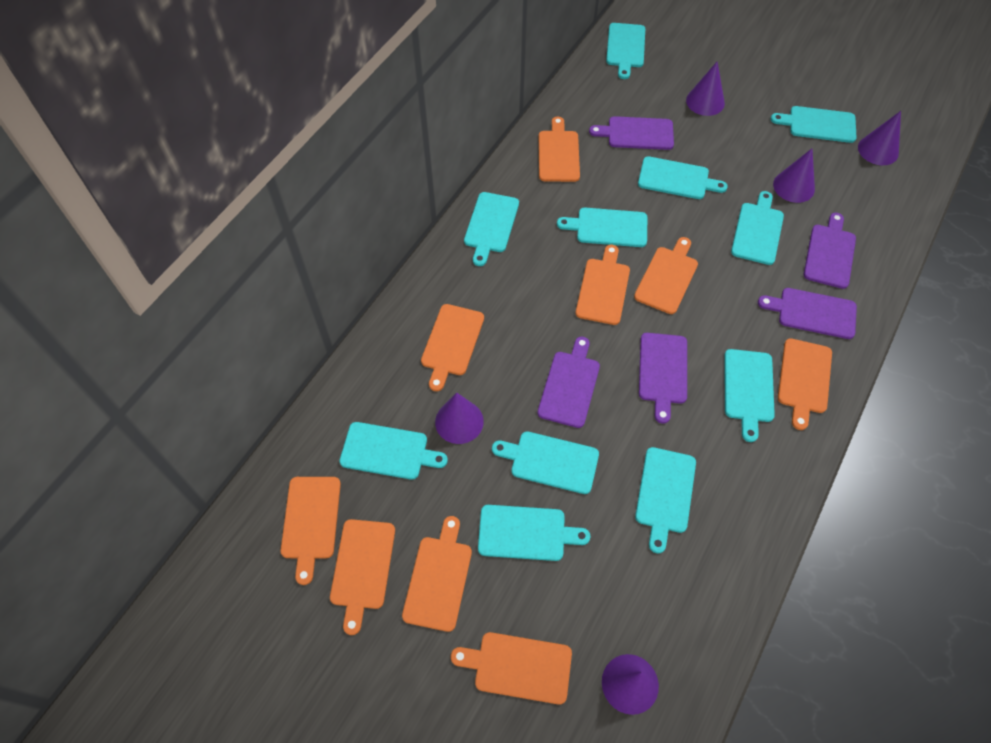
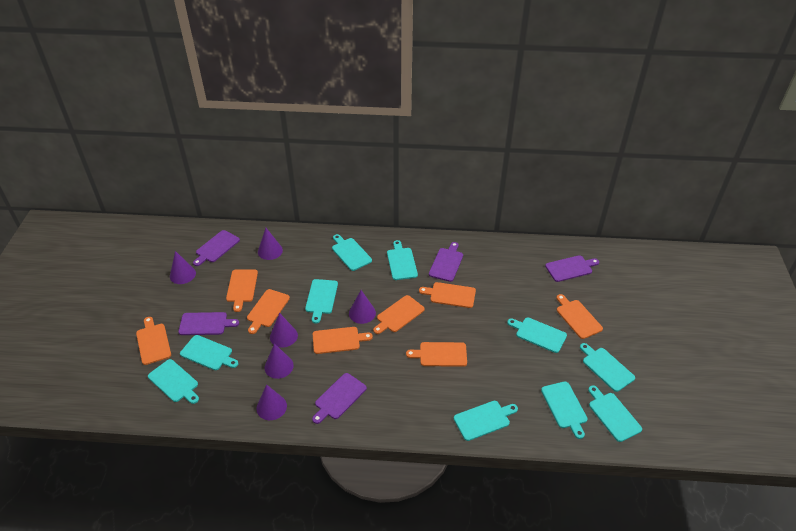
orange cutting board: 9 -> 8
purple cone: 5 -> 6
turquoise cutting board: 11 -> 10

